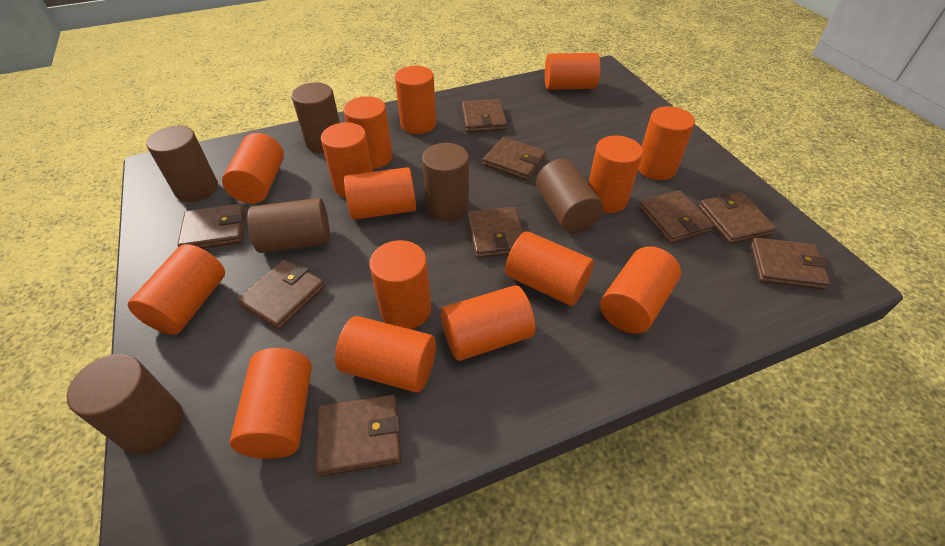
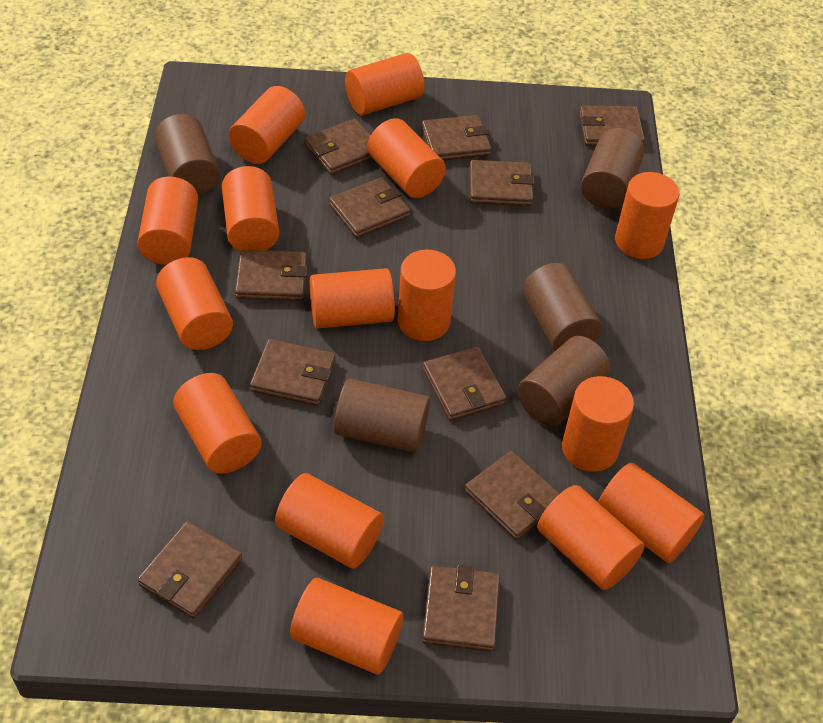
brown cylinder: 6 -> 5
brown wallet: 9 -> 11

